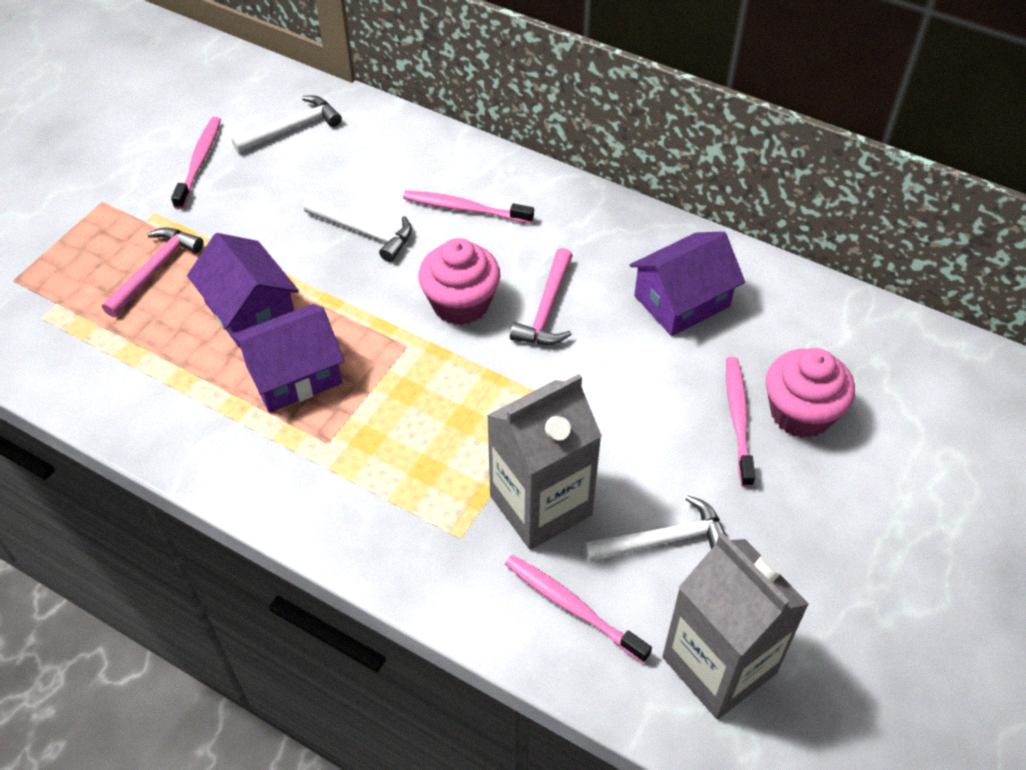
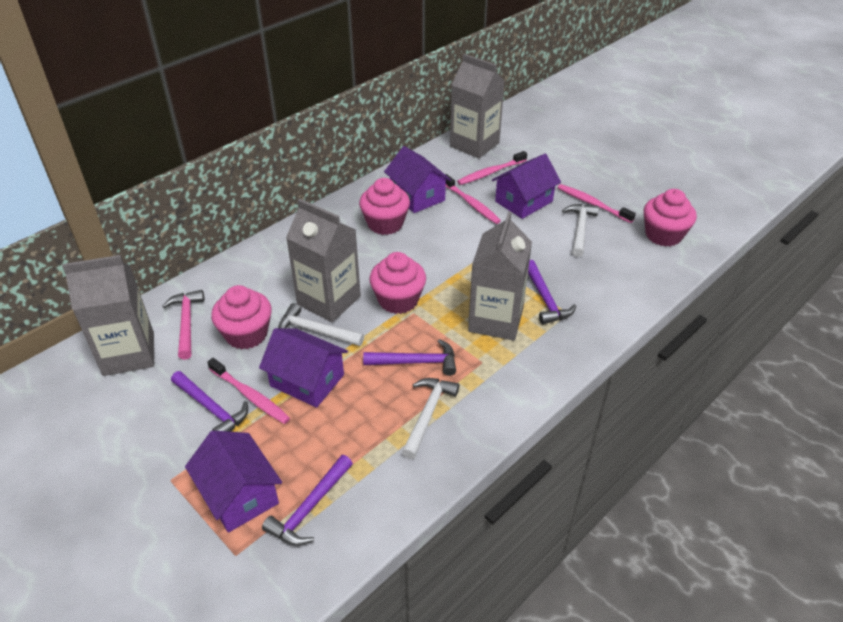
grey carton: 2 -> 4
pink cupcake: 2 -> 4
pink hammer: 2 -> 1
purple hammer: 0 -> 4
purple house: 3 -> 4

